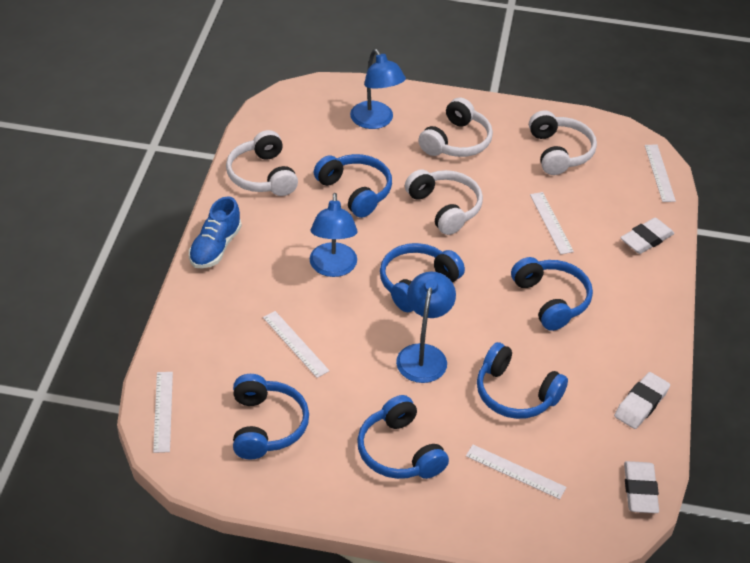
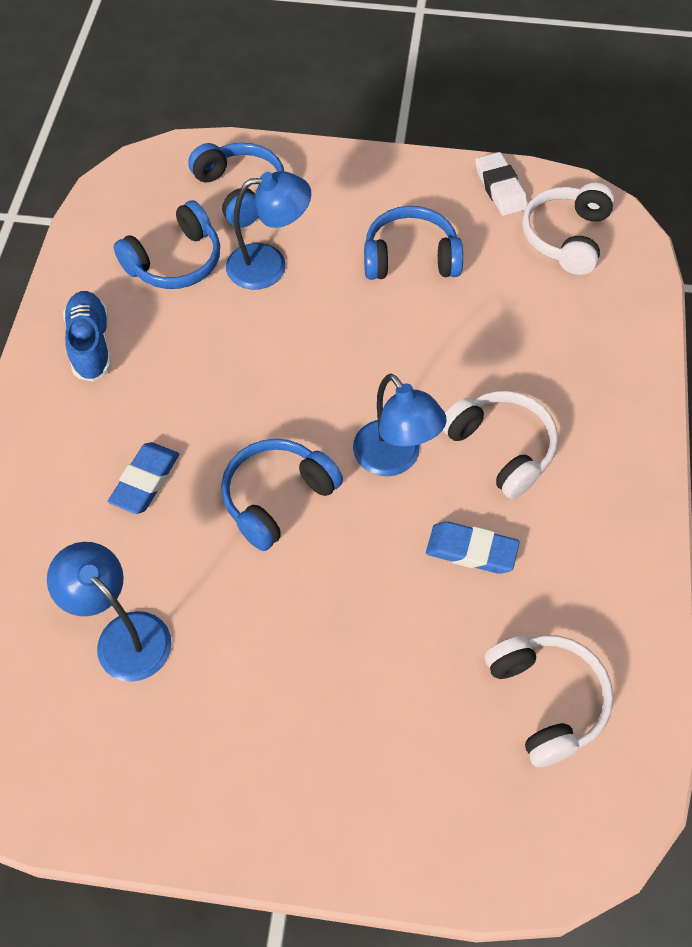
blue eraser: 0 -> 2
blue headphones: 6 -> 4
white eraser: 3 -> 1
white headphones: 4 -> 3
white ruler: 5 -> 0

